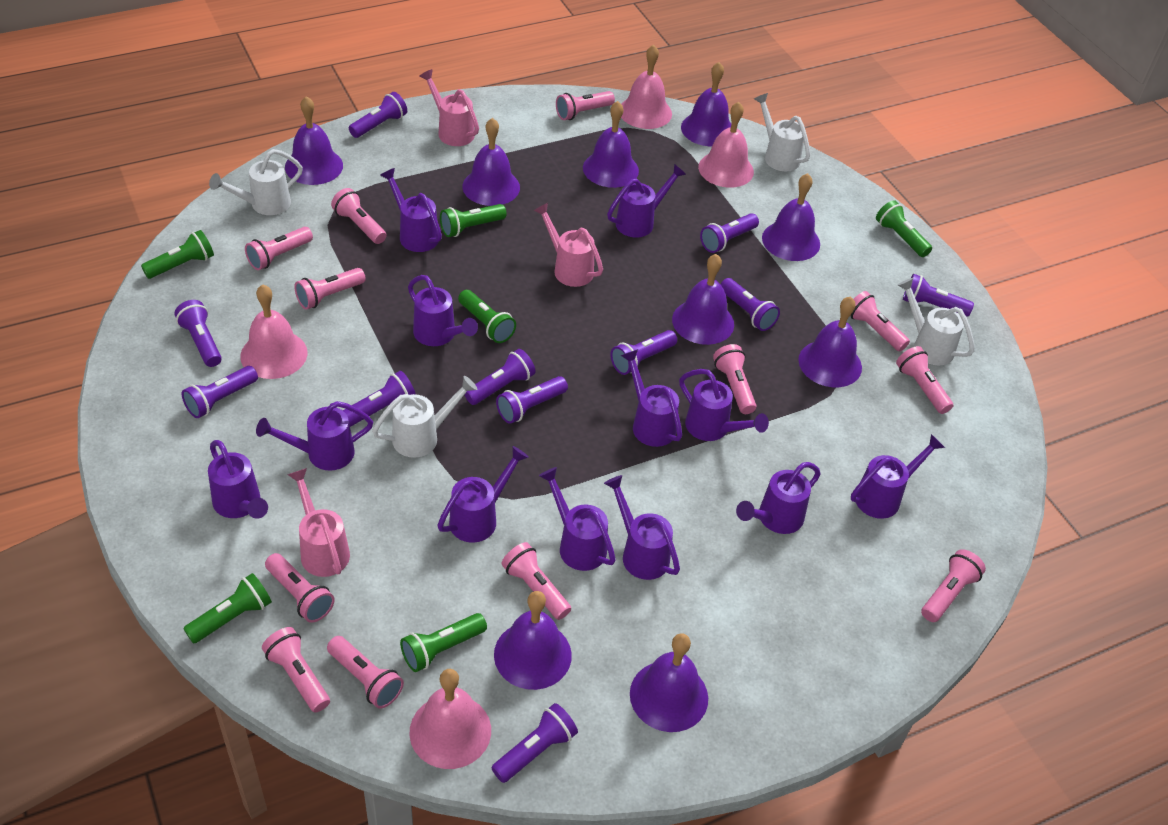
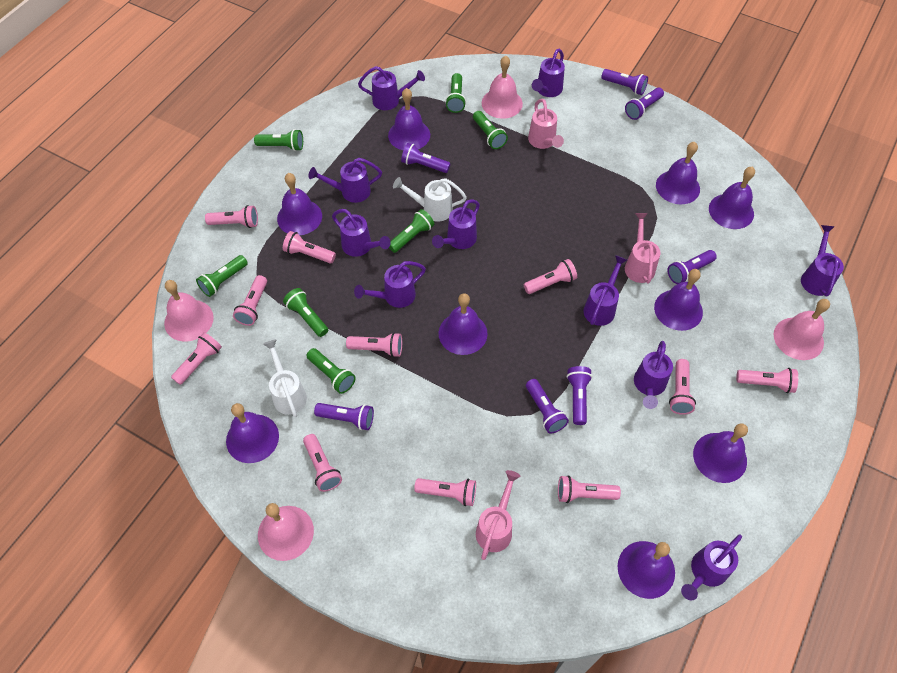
green flashlight: 6 -> 7
pink flashlight: 12 -> 11
purple flashlight: 11 -> 7
purple watering can: 12 -> 10
white watering can: 4 -> 2

